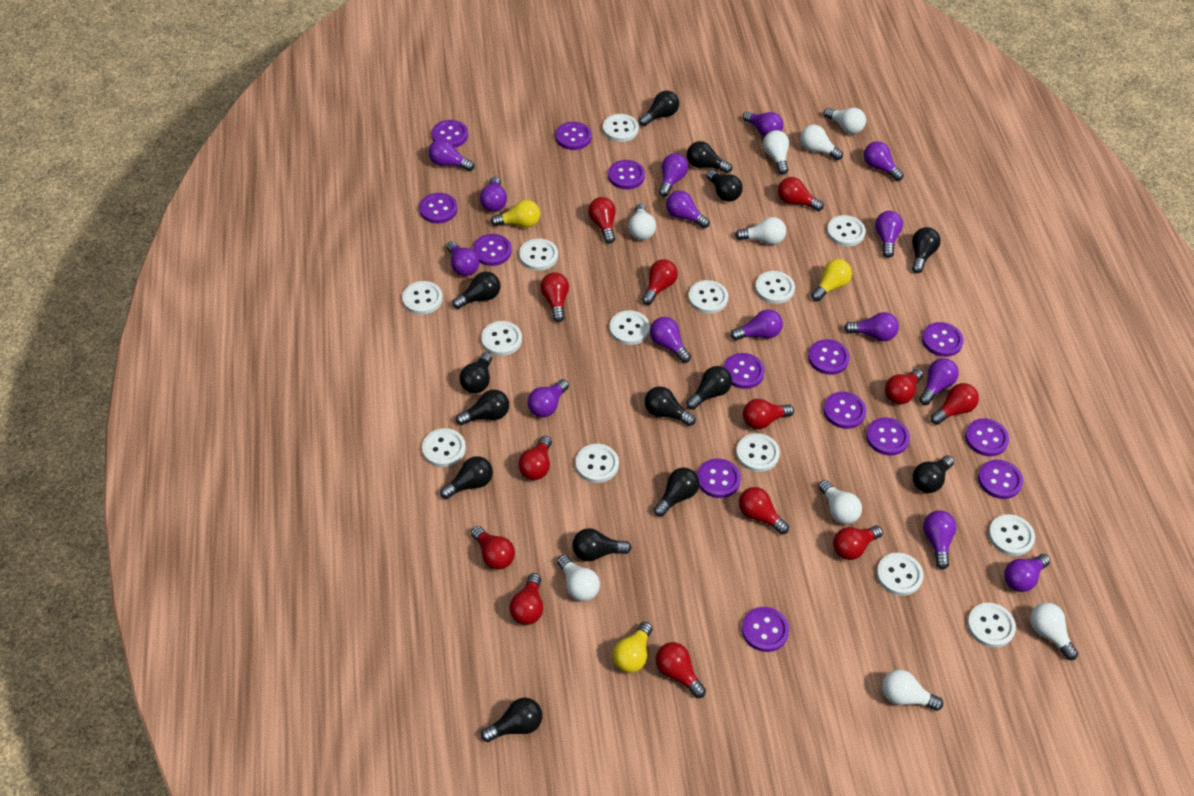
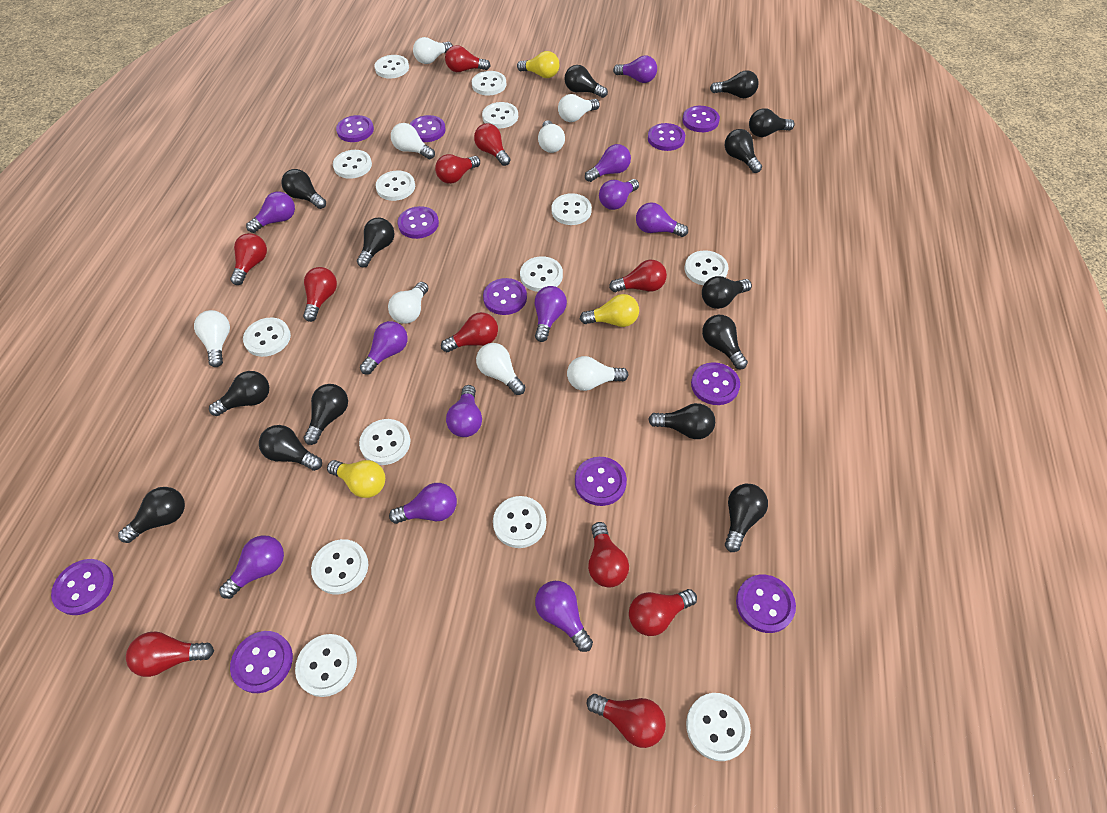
purple button: 14 -> 11
purple light bulb: 15 -> 11
red light bulb: 13 -> 11
white light bulb: 9 -> 8

